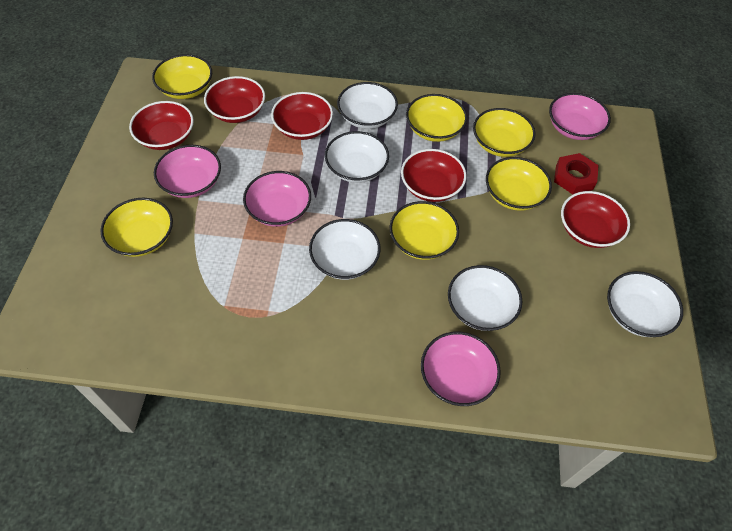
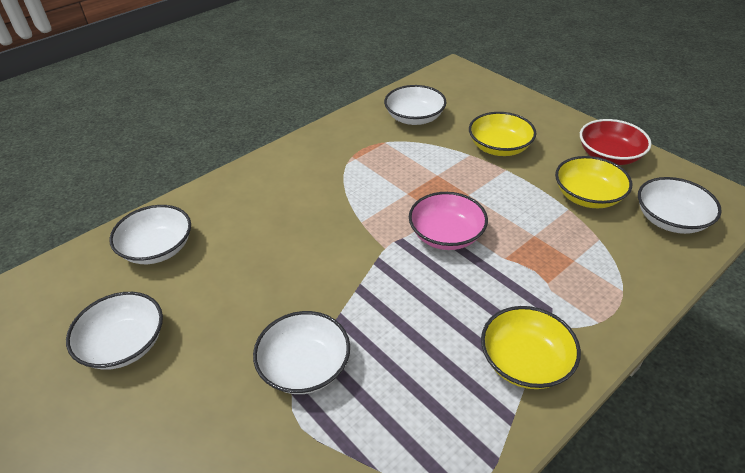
pink bowl: 4 -> 1
red bowl: 5 -> 1
red nut: 1 -> 0
yellow bowl: 6 -> 3

